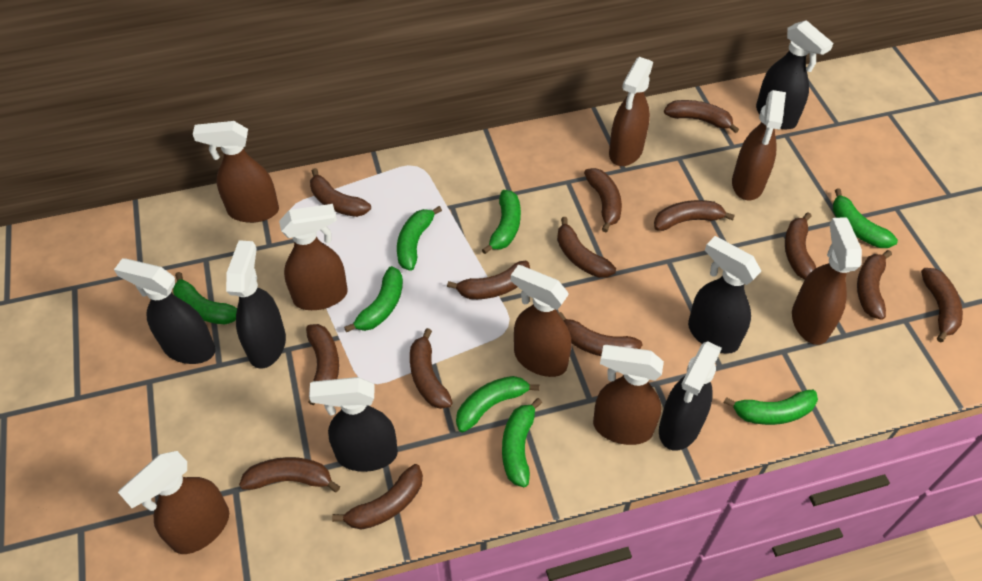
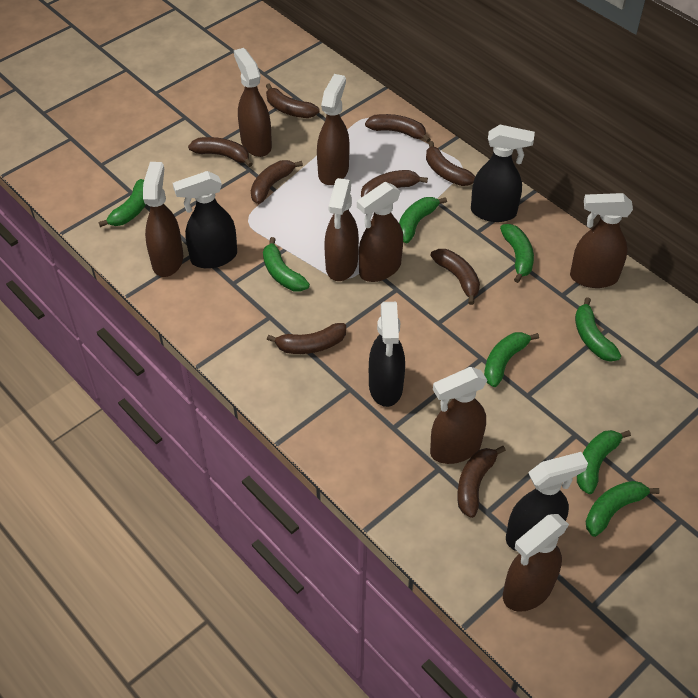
black spray bottle: 6 -> 4
brown banana: 14 -> 9

